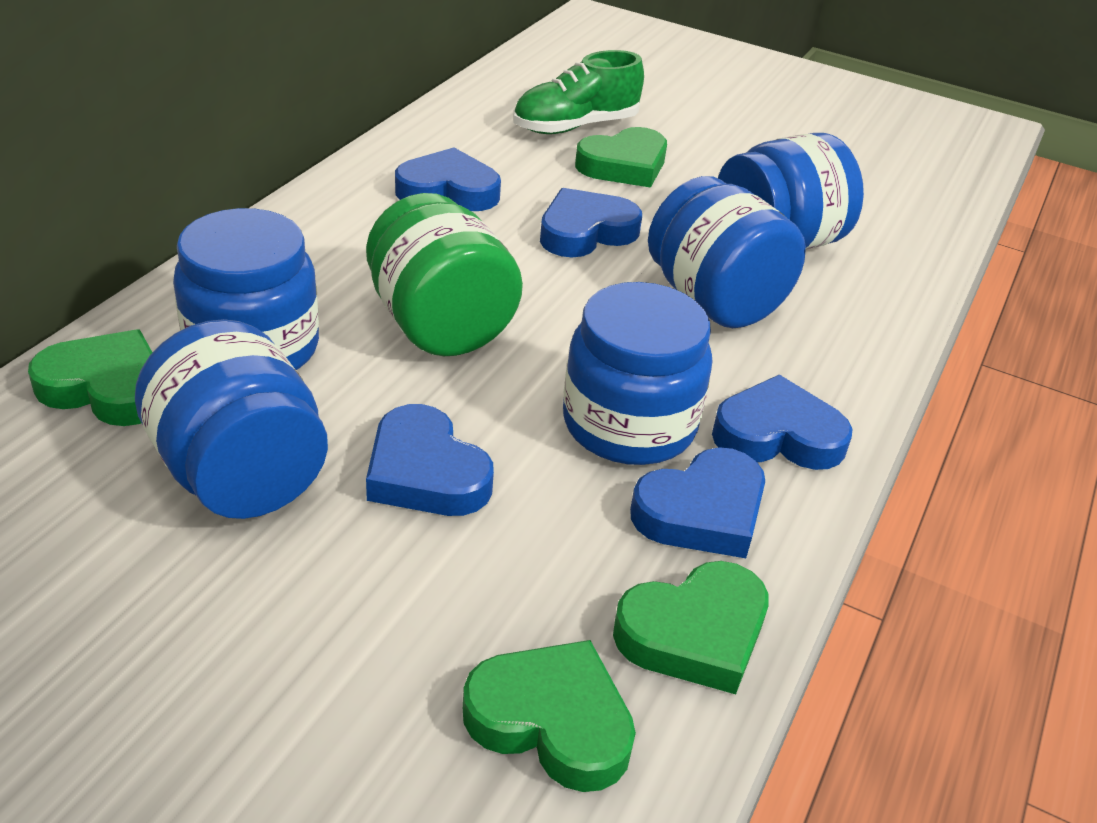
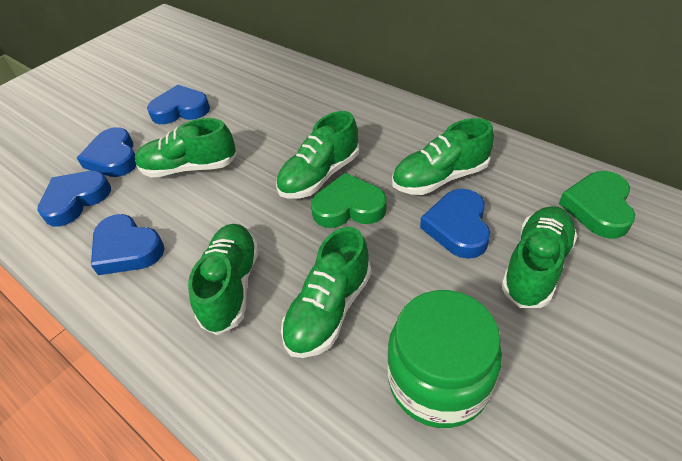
blue jar: 5 -> 0
green heart: 4 -> 2
green shoe: 1 -> 6

